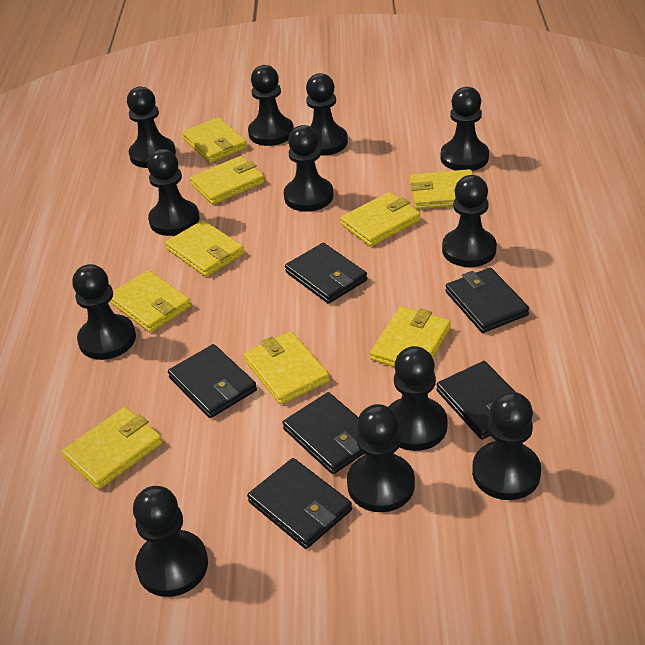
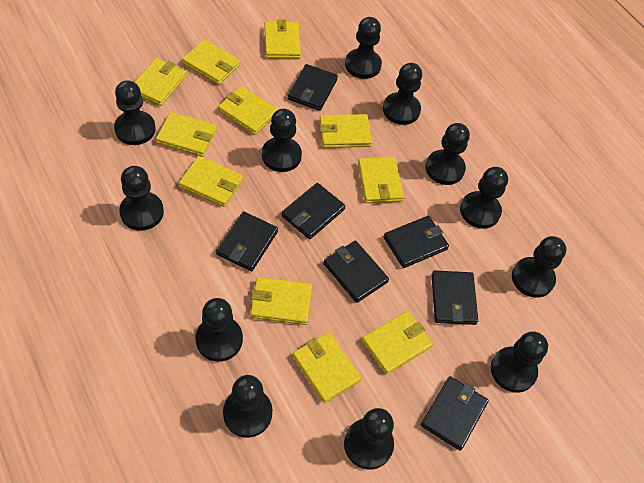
black wallet: 6 -> 7
yellow wallet: 9 -> 11

